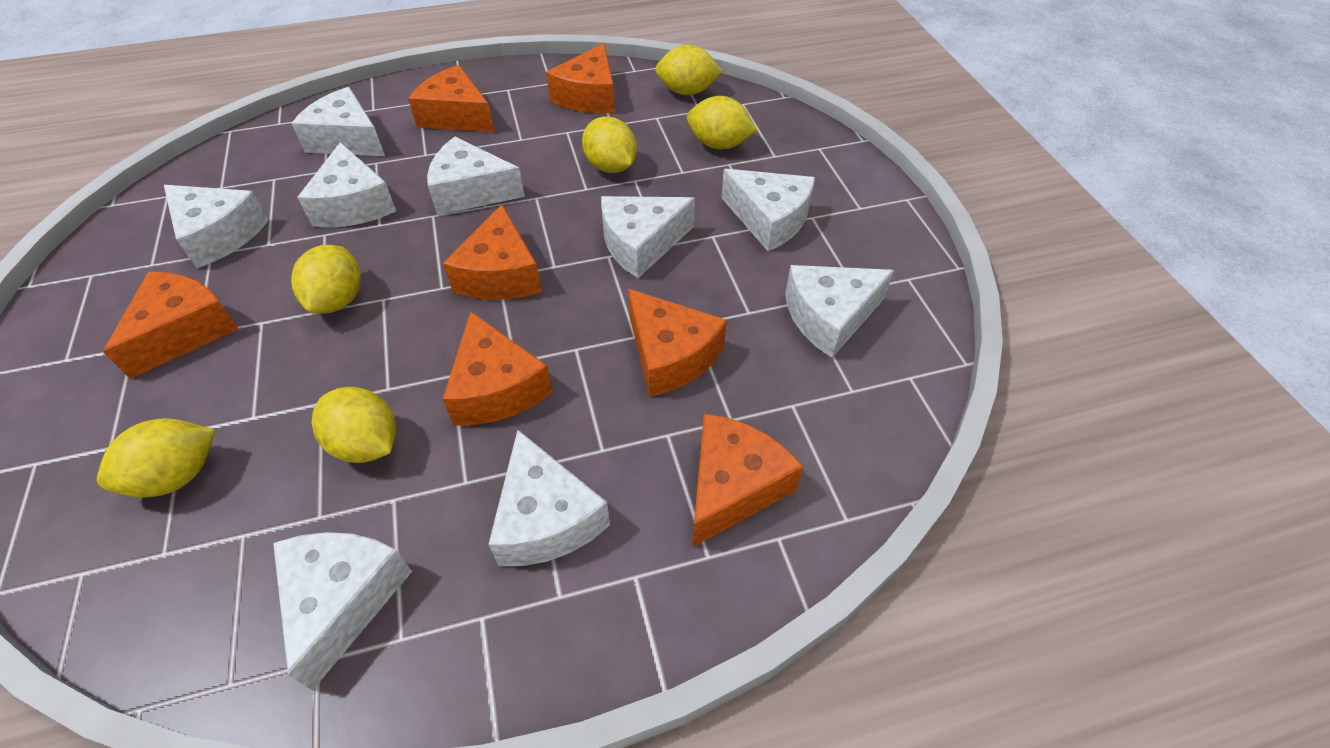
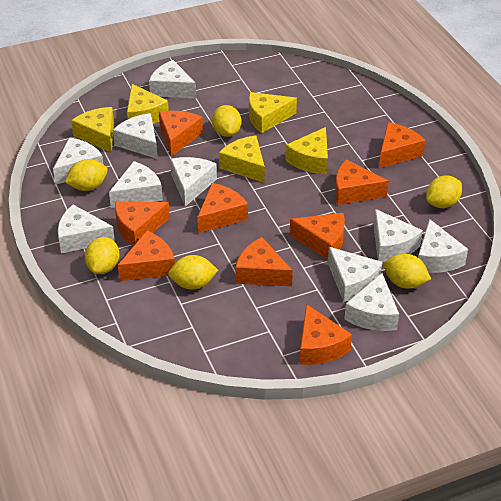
orange cheese: 7 -> 9
white cheese: 9 -> 10
yellow cheese: 0 -> 5

